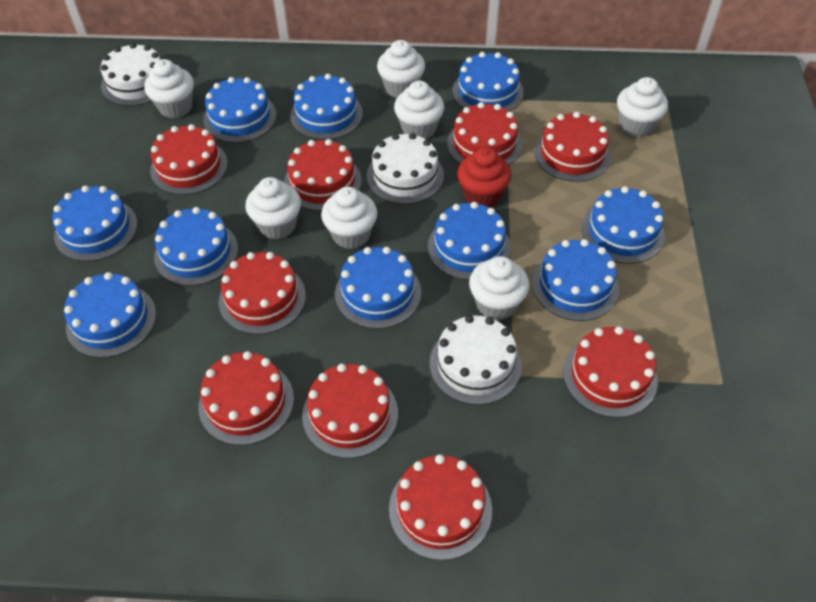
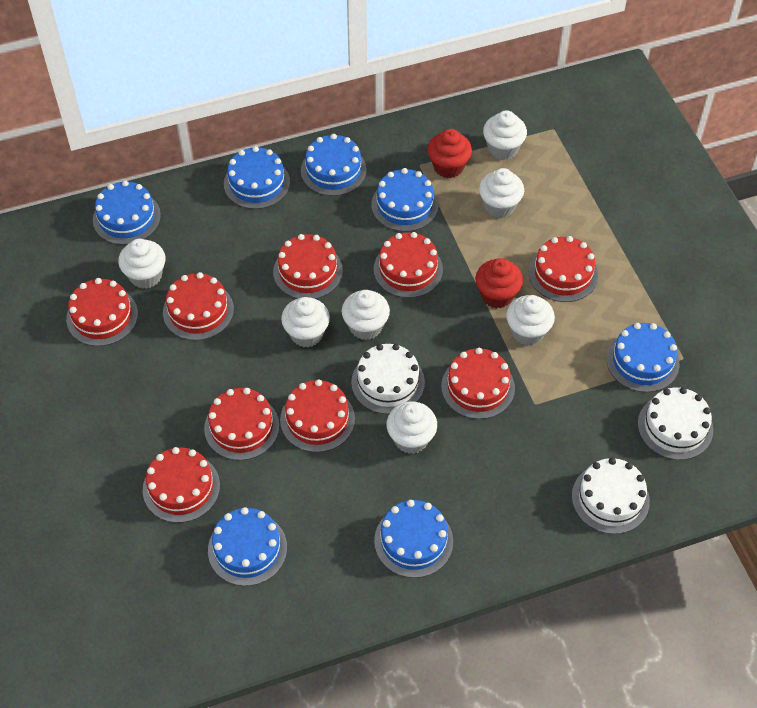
blue cake: 10 -> 7
red cupcake: 1 -> 2

